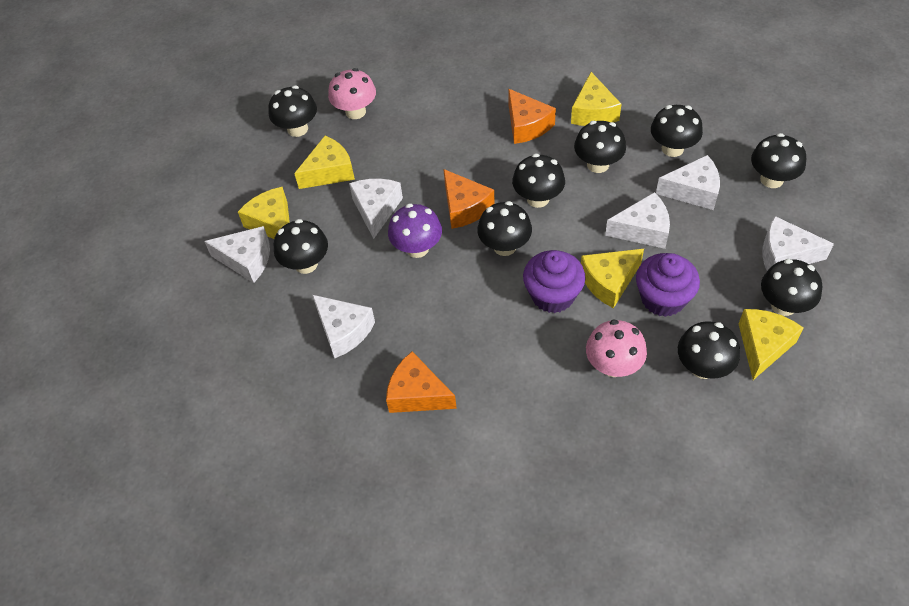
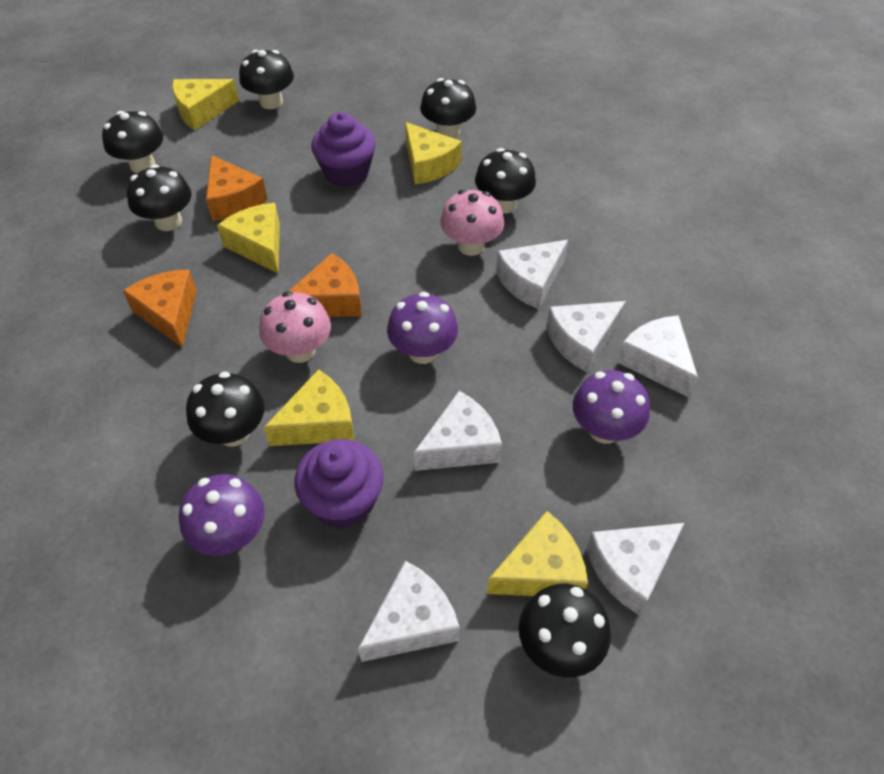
black mushroom: 9 -> 7
purple mushroom: 1 -> 3

